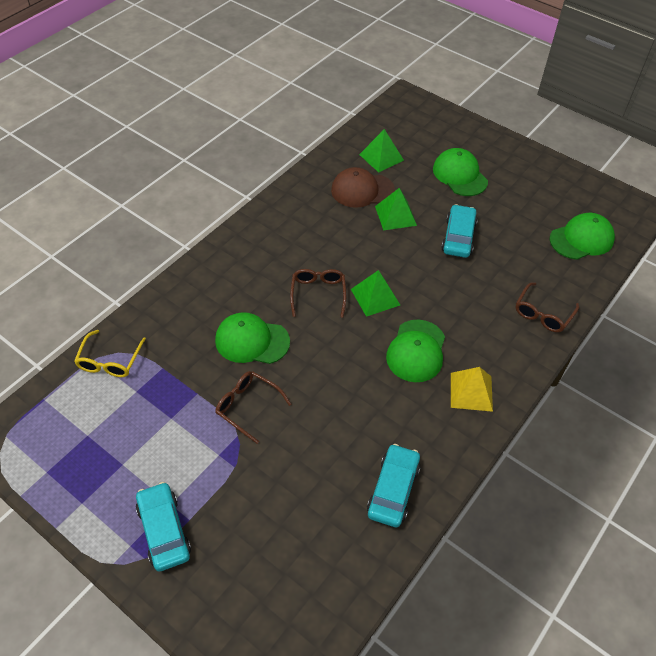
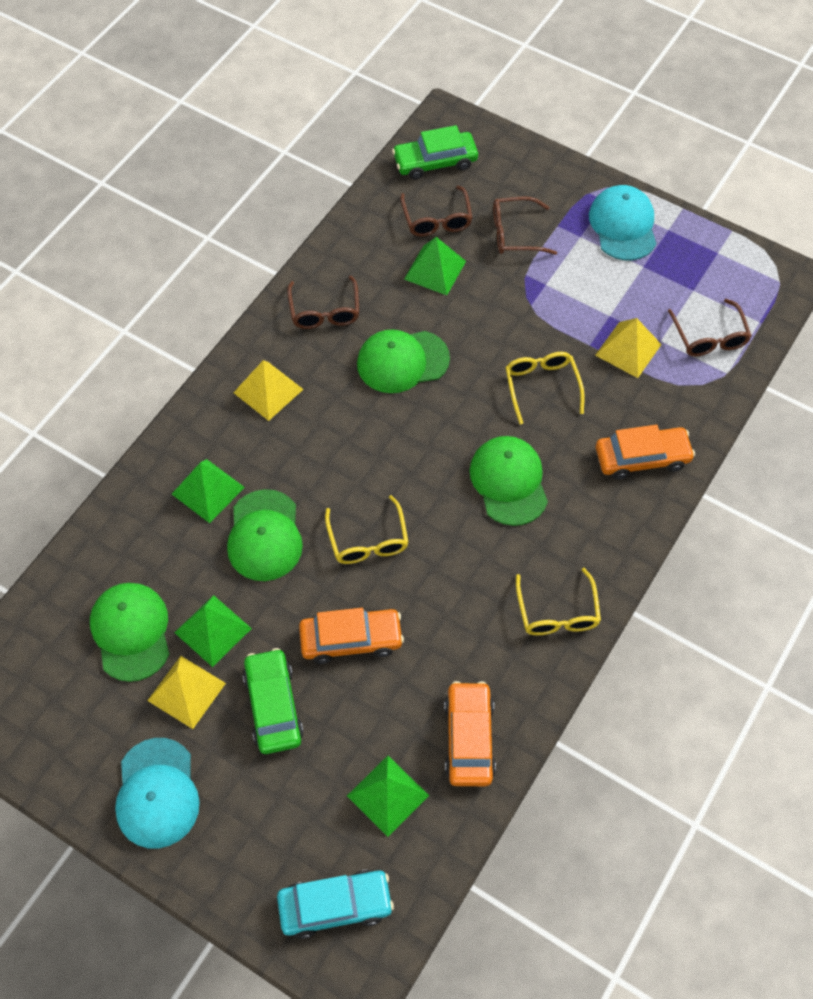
brown cap: 1 -> 0
brown glasses: 3 -> 4
green car: 0 -> 2
green pyramid: 3 -> 4
orange car: 0 -> 3
turquoise cap: 0 -> 2
turquoise car: 3 -> 1
yellow glasses: 1 -> 3
yellow pyramid: 1 -> 3

